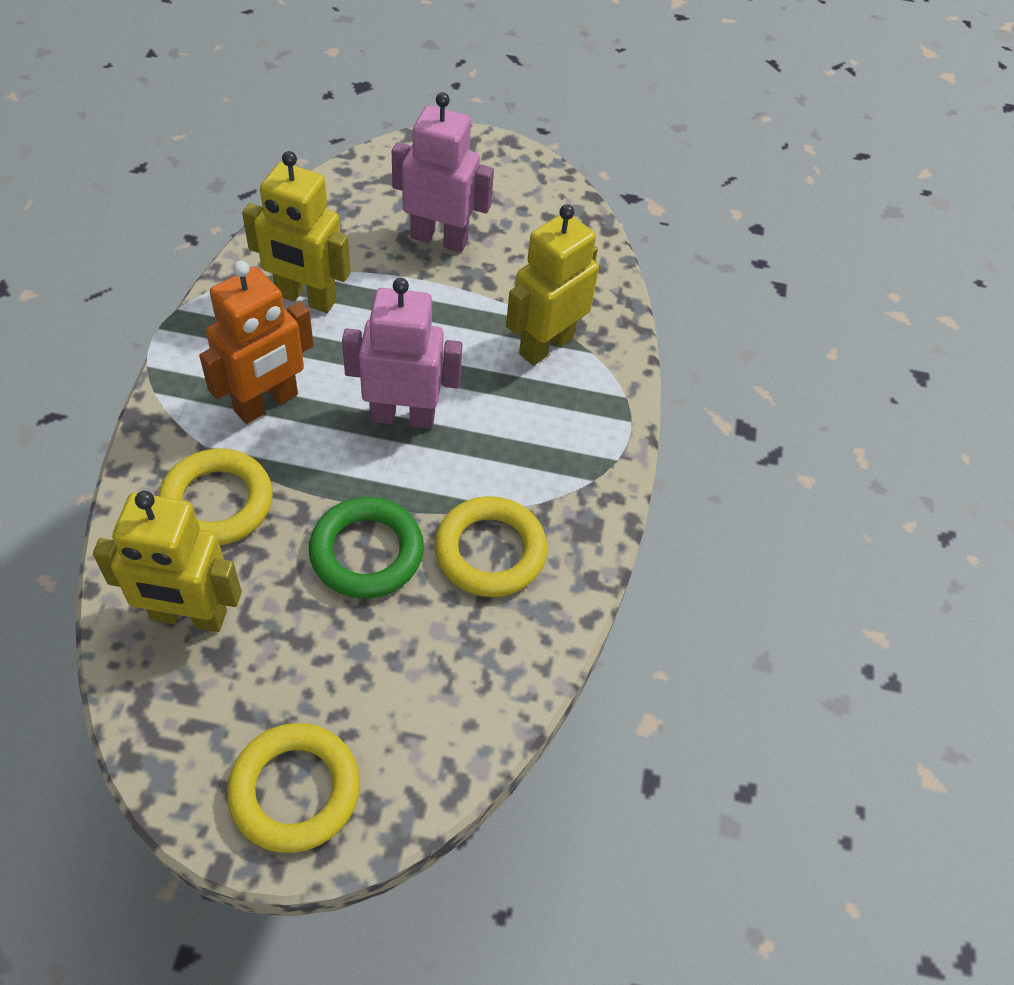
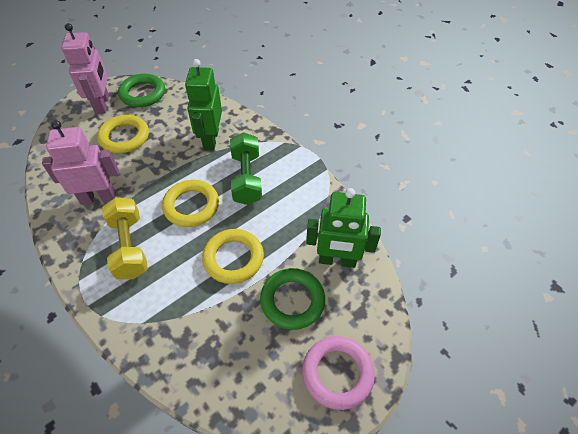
green dumbbell: 0 -> 1
green ring: 1 -> 2
green robot: 0 -> 2
orange robot: 1 -> 0
pink ring: 0 -> 1
yellow dumbbell: 0 -> 1
yellow robot: 3 -> 0

